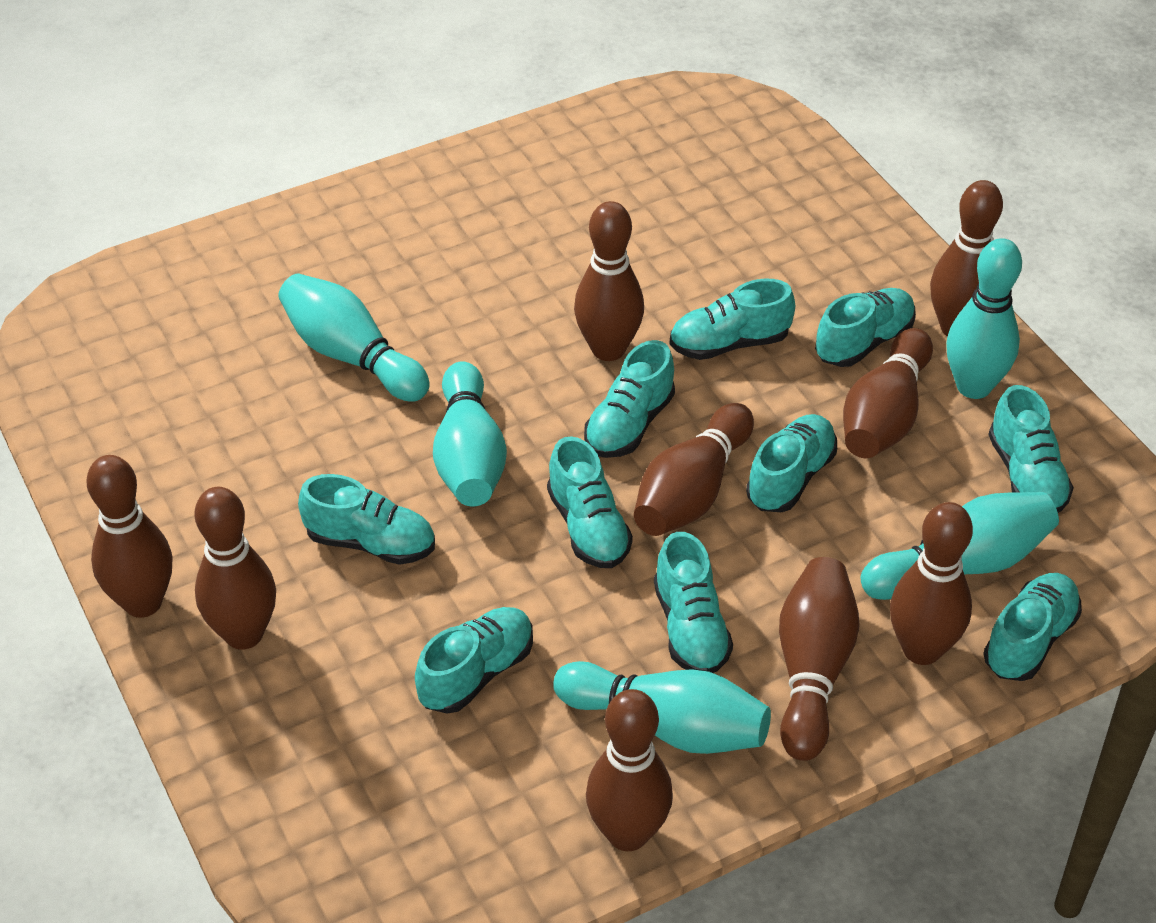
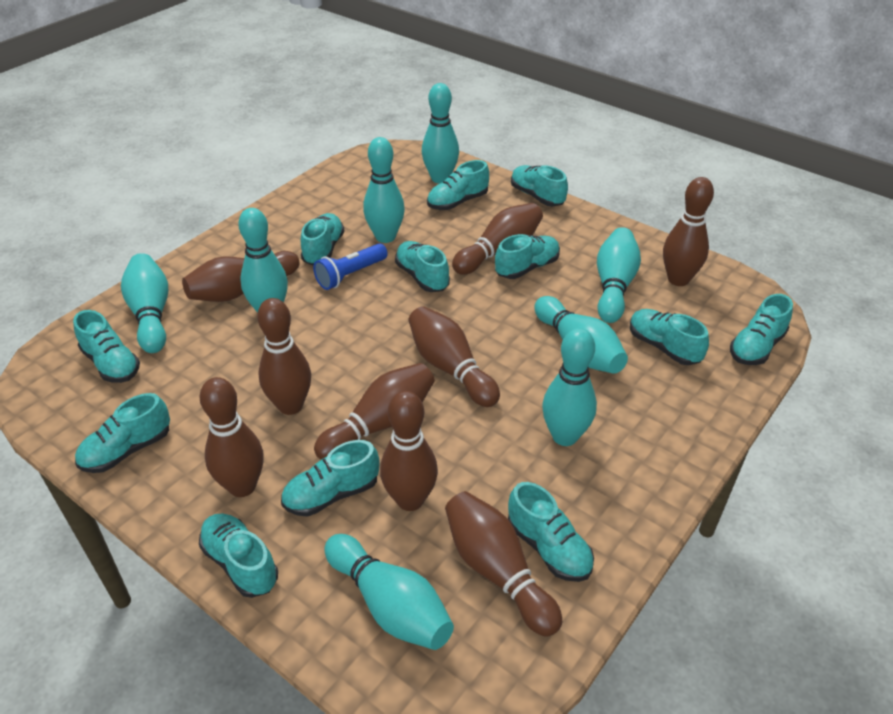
blue flashlight: 0 -> 1
turquoise bowling pin: 5 -> 8
turquoise shoe: 10 -> 12

